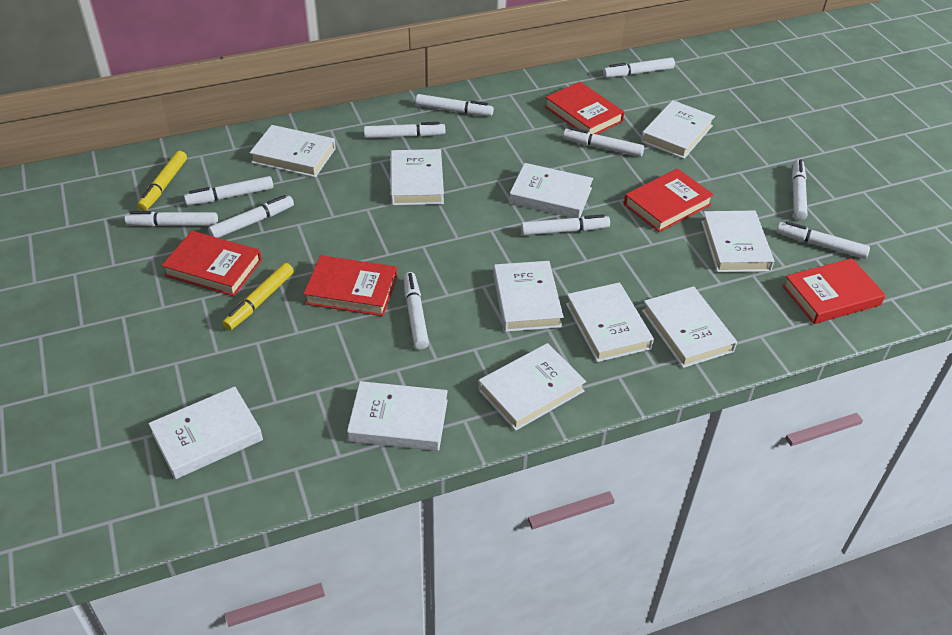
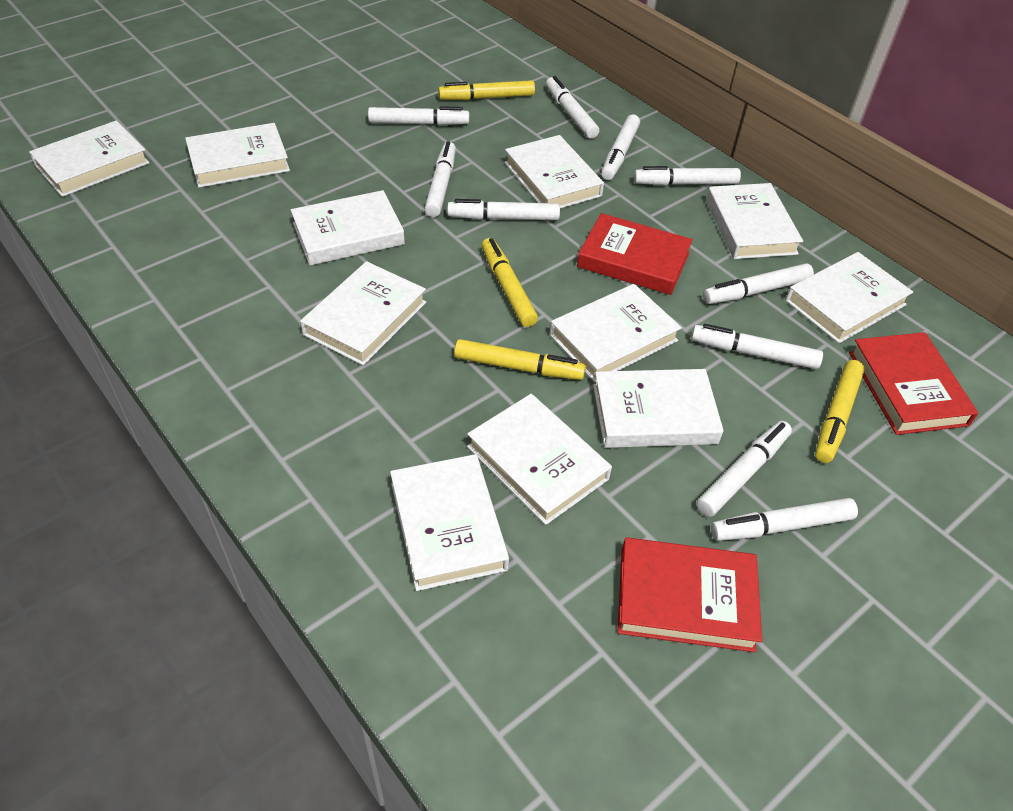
red book: 5 -> 3
white marker: 11 -> 10
yellow marker: 2 -> 4

